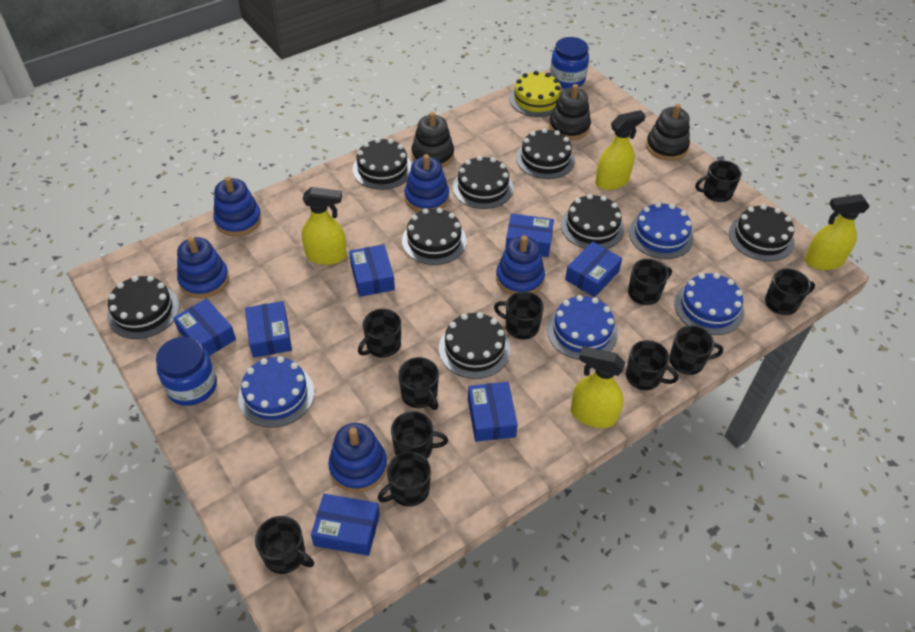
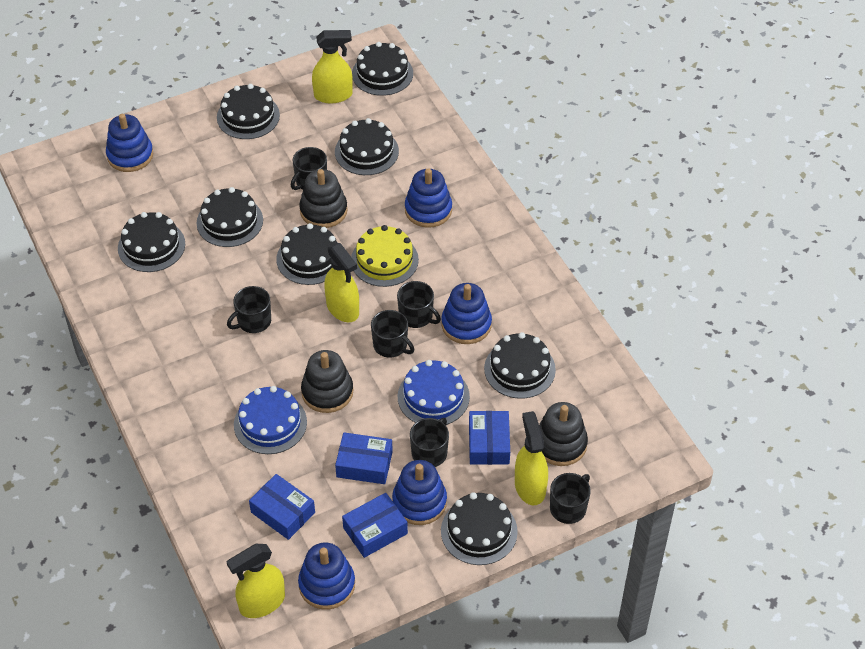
black mug: 11 -> 6
blue box: 7 -> 4
blue cake: 4 -> 2
blue jar: 2 -> 0

